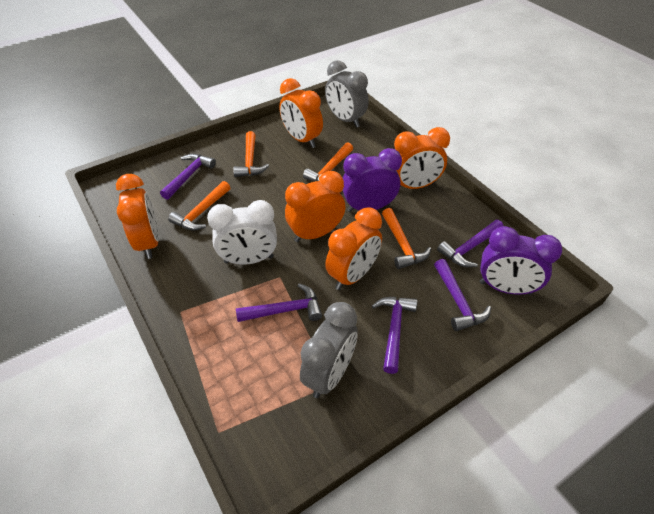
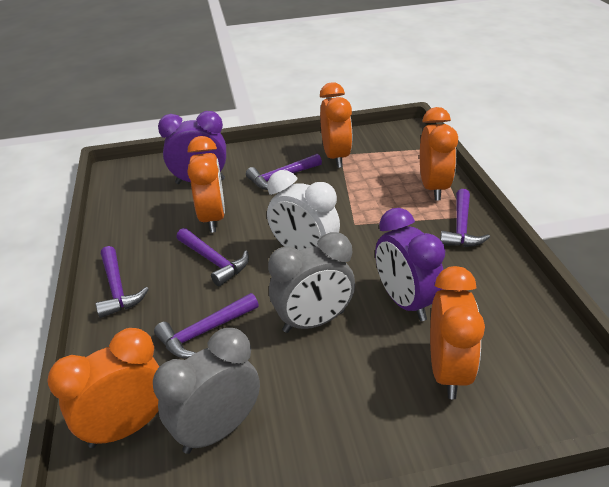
orange hammer: 4 -> 0

